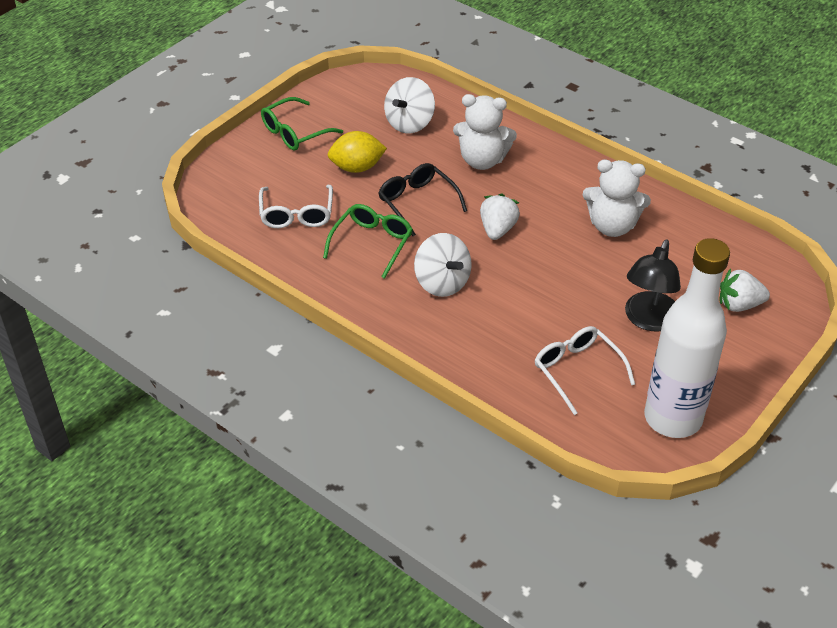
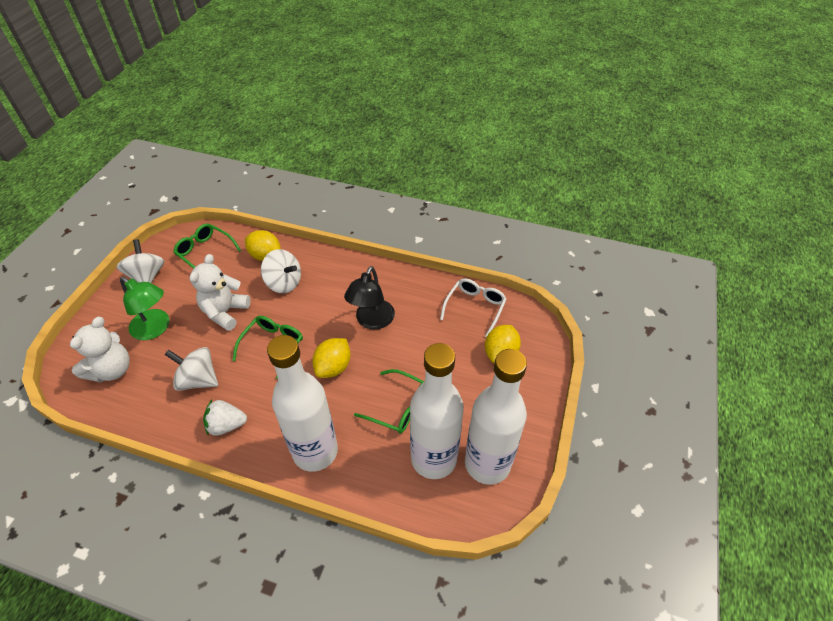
black glasses: 1 -> 0
green glasses: 2 -> 3
green lamp: 0 -> 1
white bottle: 1 -> 3
white glasses: 2 -> 1
white spinning top: 2 -> 3
white strawberry: 2 -> 1
yellow lemon: 1 -> 3

